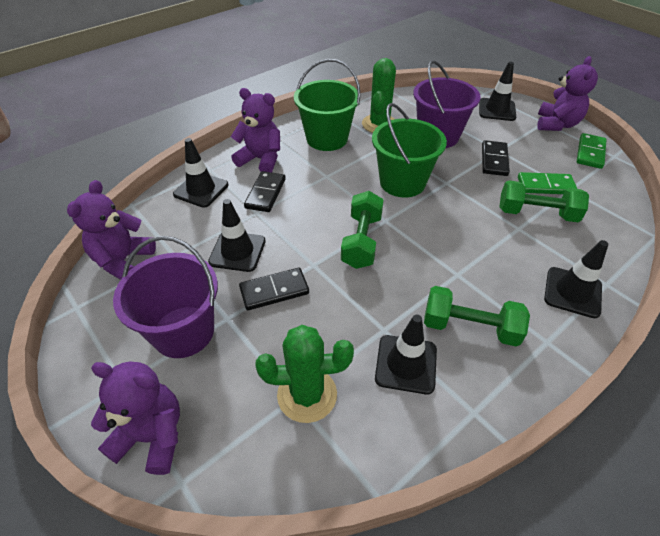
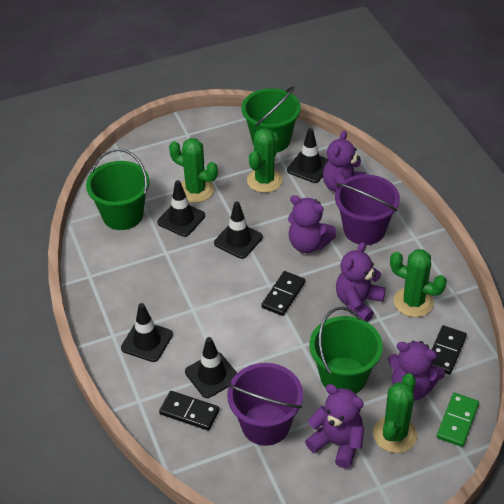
green bucket: 2 -> 3
green cactus: 2 -> 4
green domino: 2 -> 1
green dumbbell: 3 -> 0
purple teddy bear: 4 -> 5

